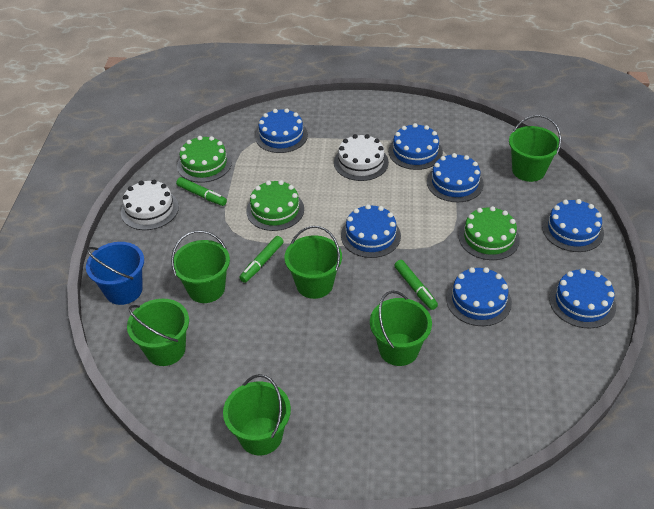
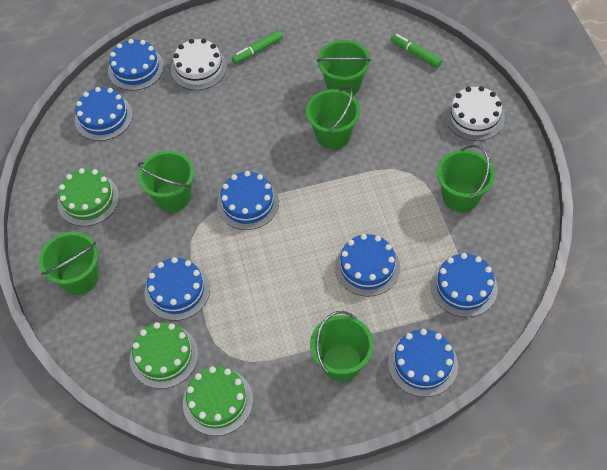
blue bucket: 1 -> 0
green marker: 3 -> 2

